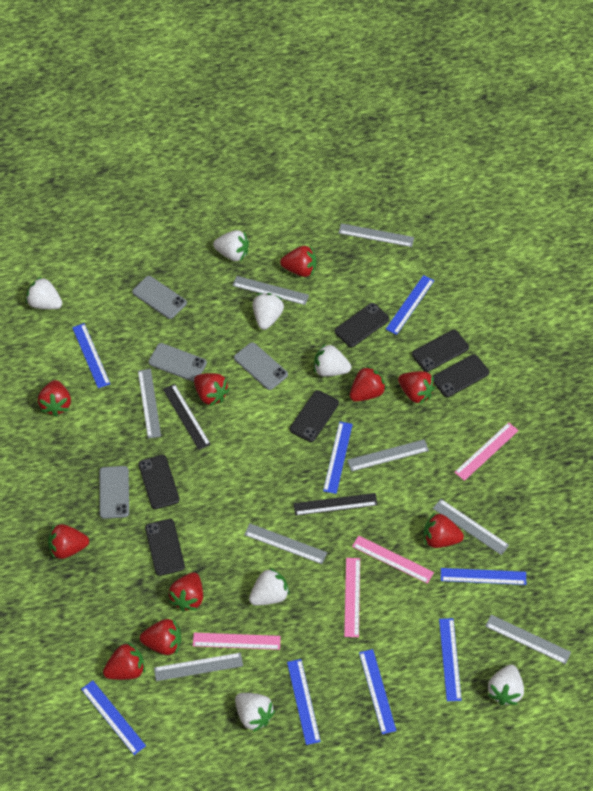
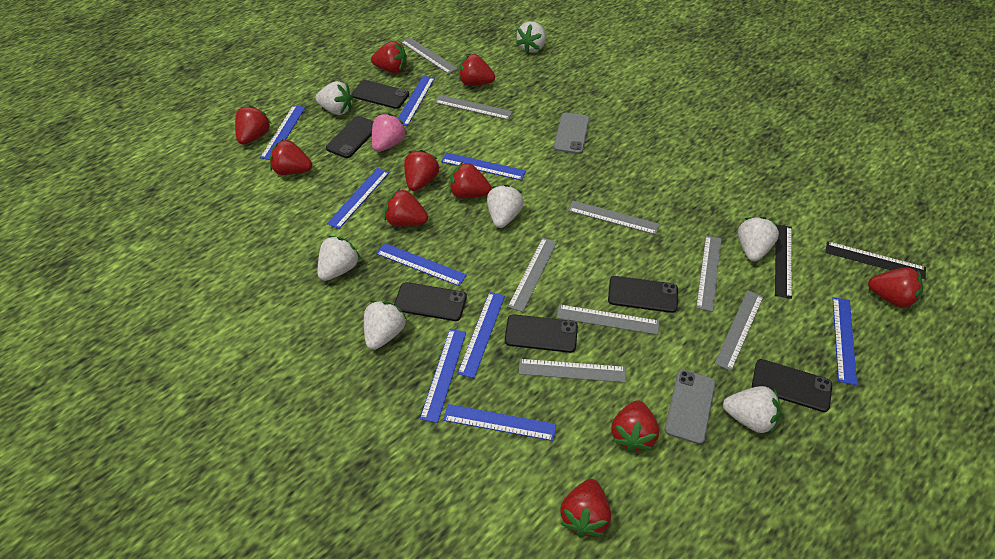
blue ruler: 8 -> 9
grey phone: 4 -> 2
pink ruler: 4 -> 0
pink strawberry: 0 -> 1

